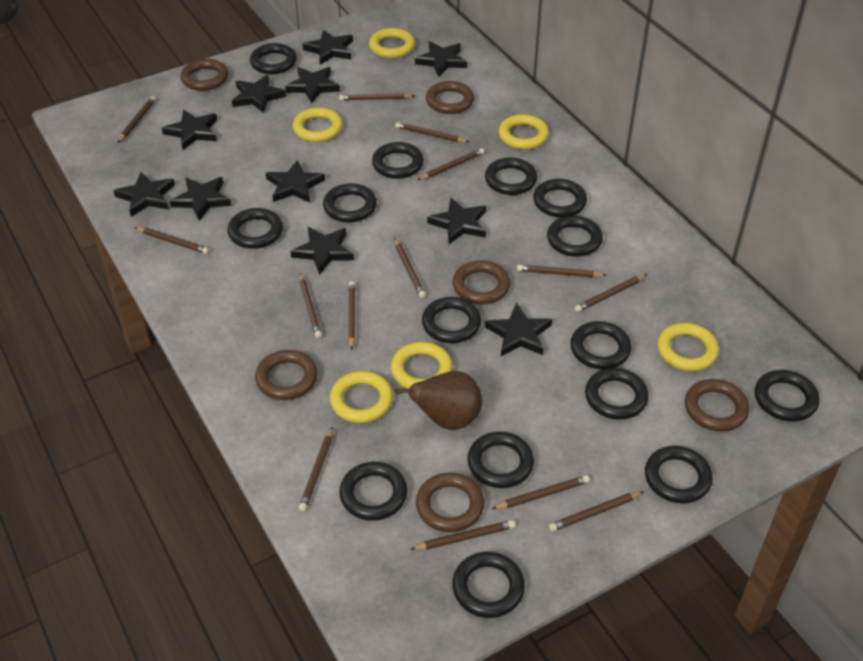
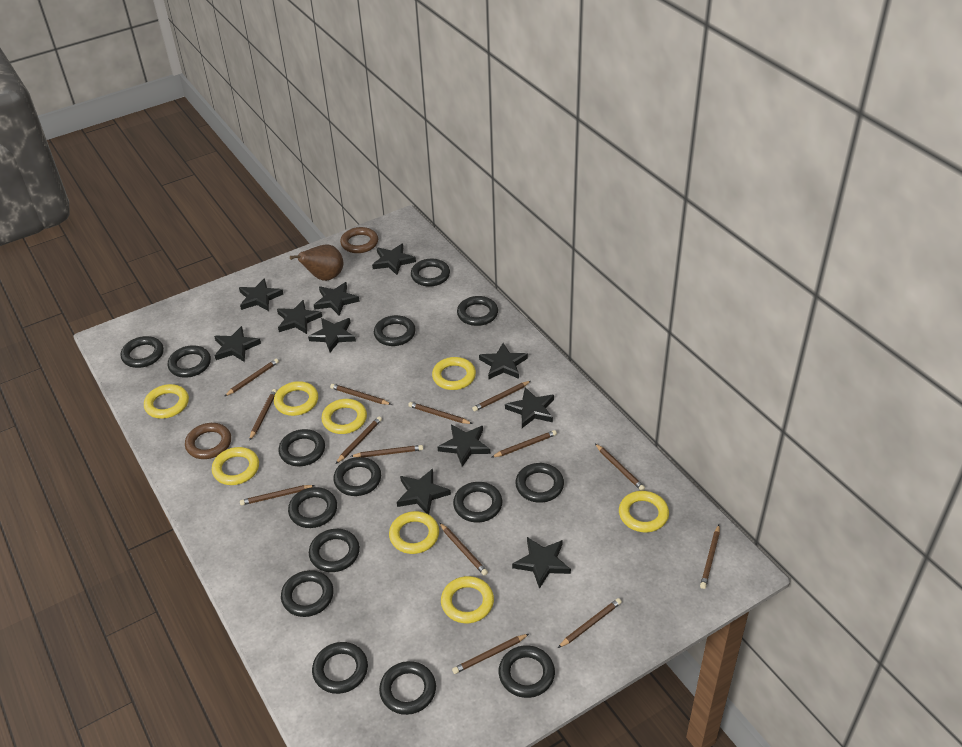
brown ring: 6 -> 2
yellow ring: 6 -> 8

